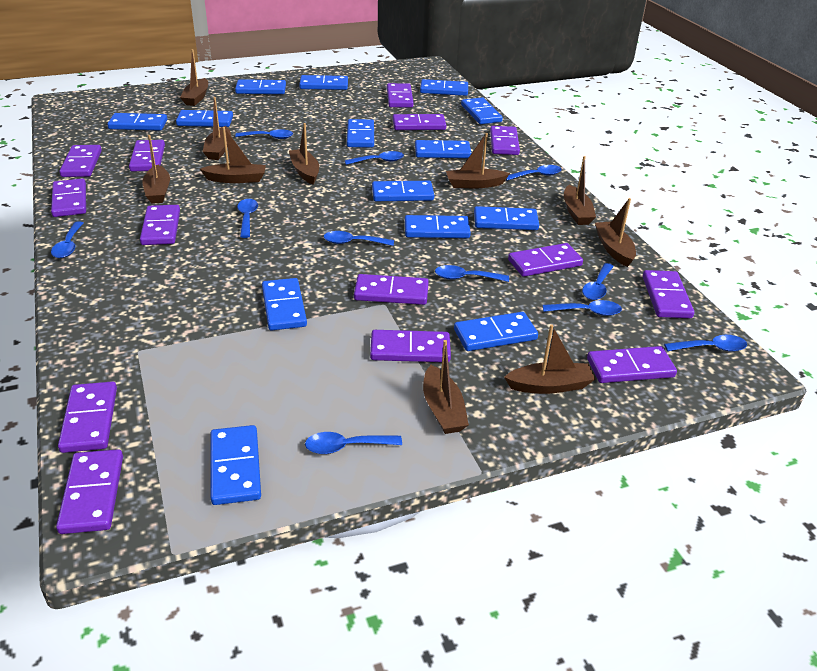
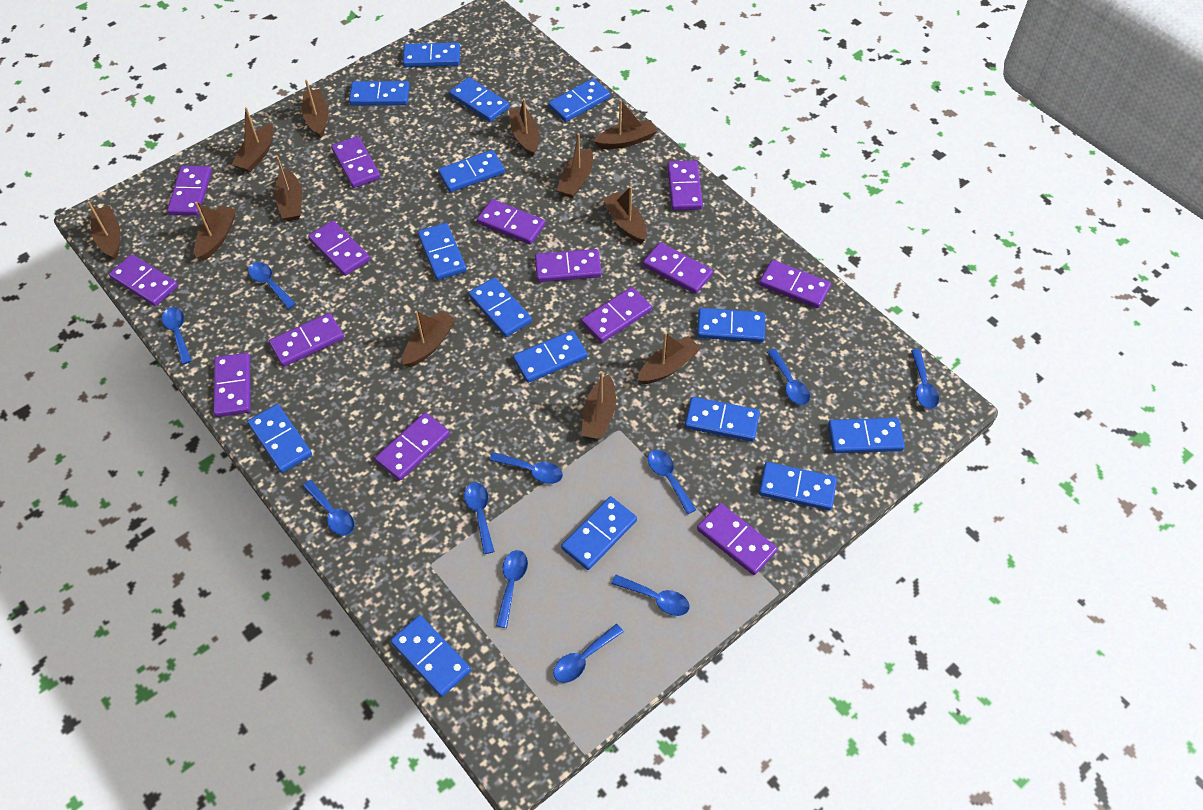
blue domino: 14 -> 15
brown boat: 10 -> 12

